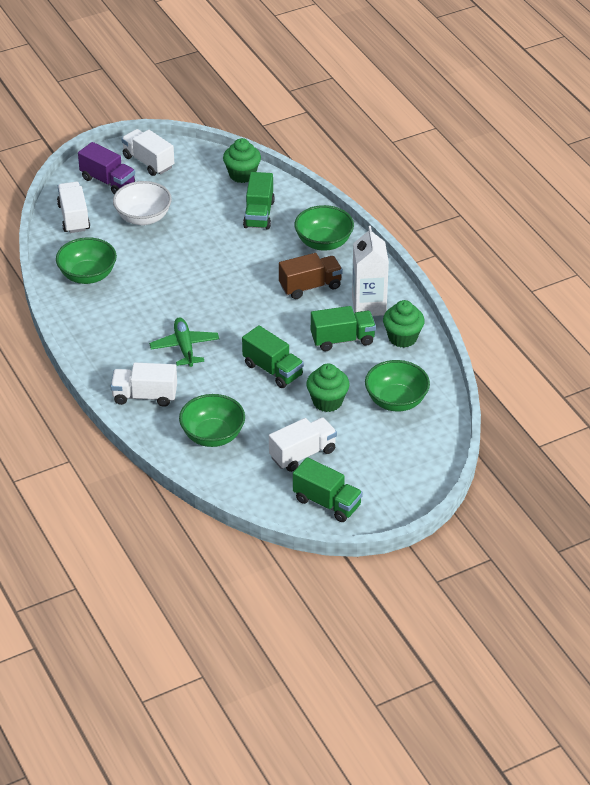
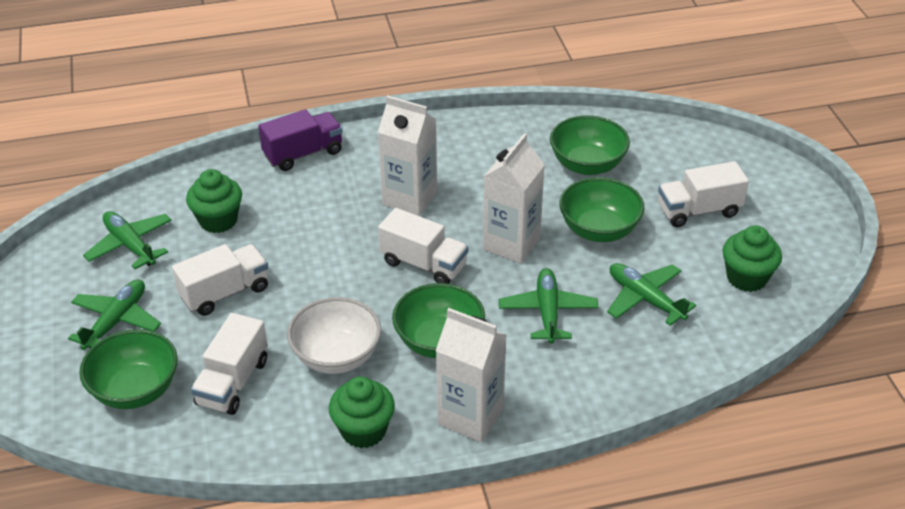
brown truck: 1 -> 0
green plane: 1 -> 4
green truck: 4 -> 0
white carton: 1 -> 3

